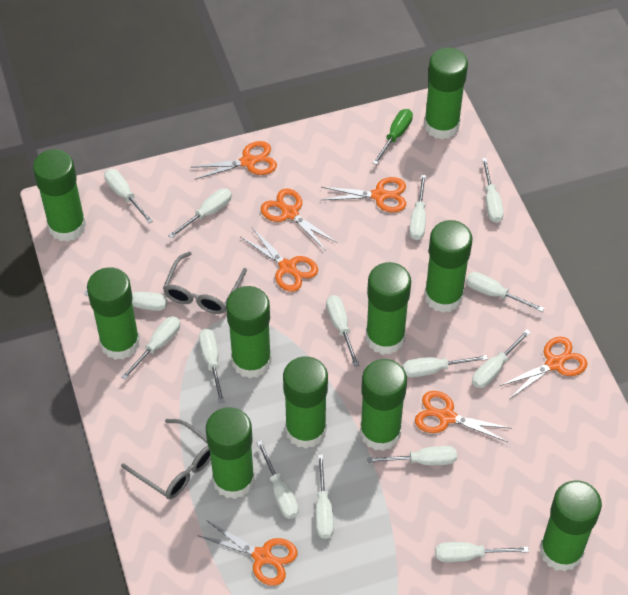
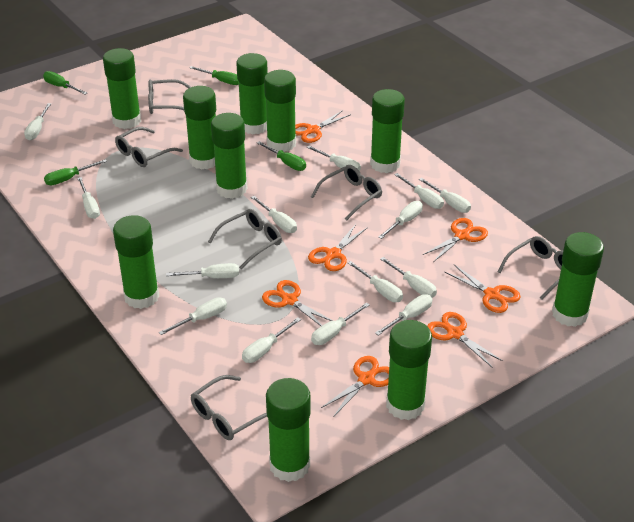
green screwdriver: 1 -> 4
grey glasses: 2 -> 6
white screwdriver: 15 -> 14

